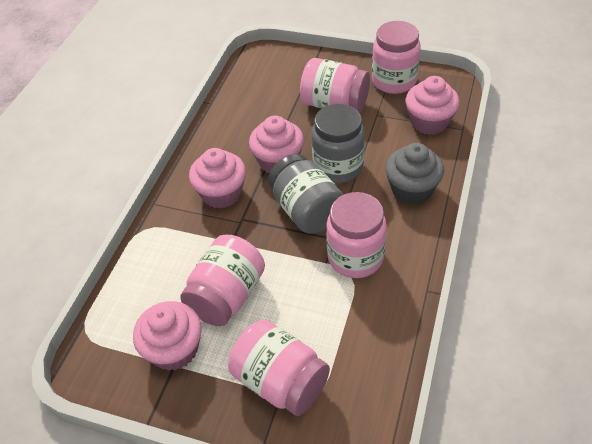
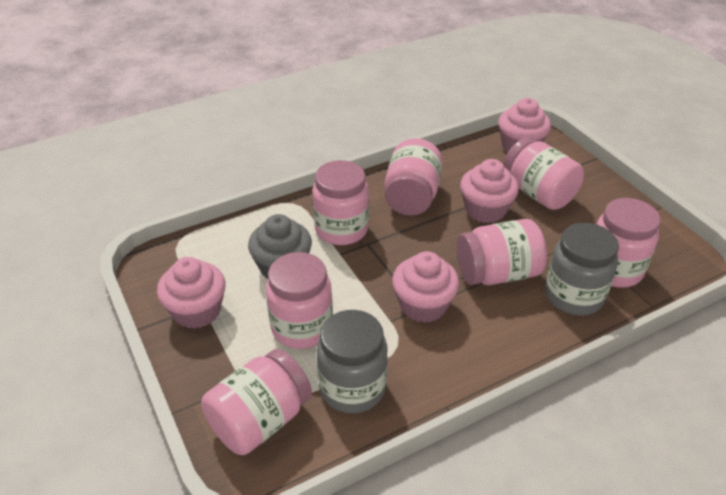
pink jar: 5 -> 7

